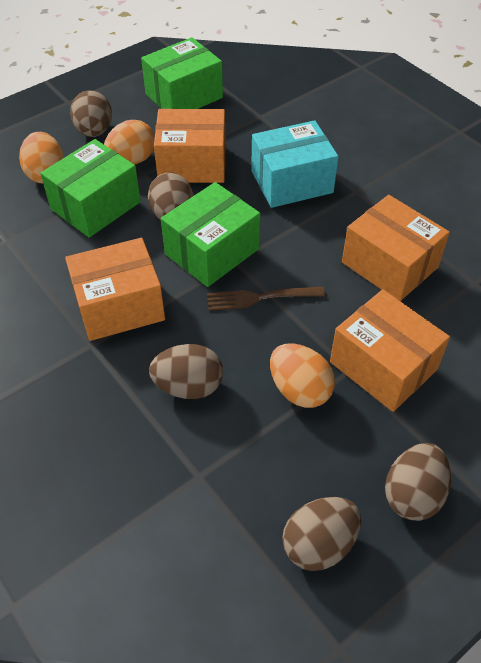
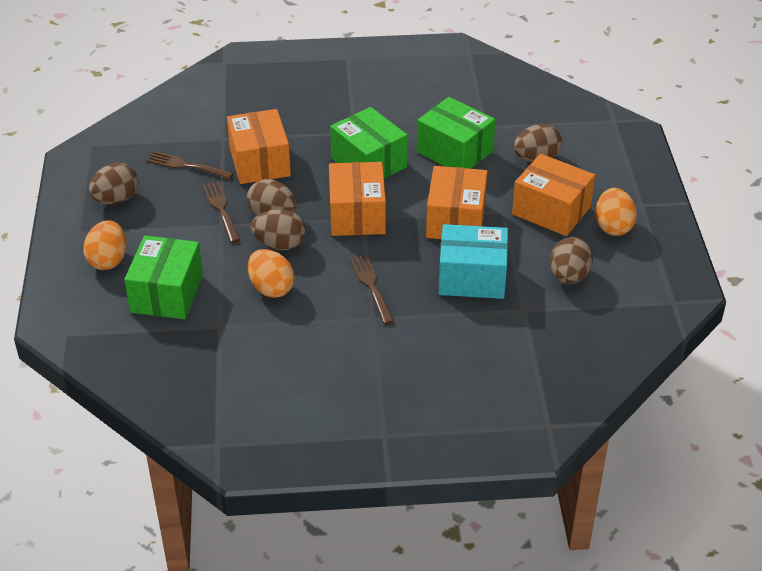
brown fork: 1 -> 3

